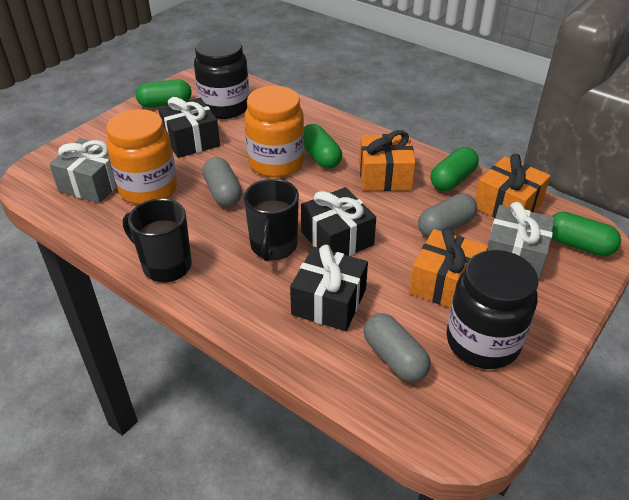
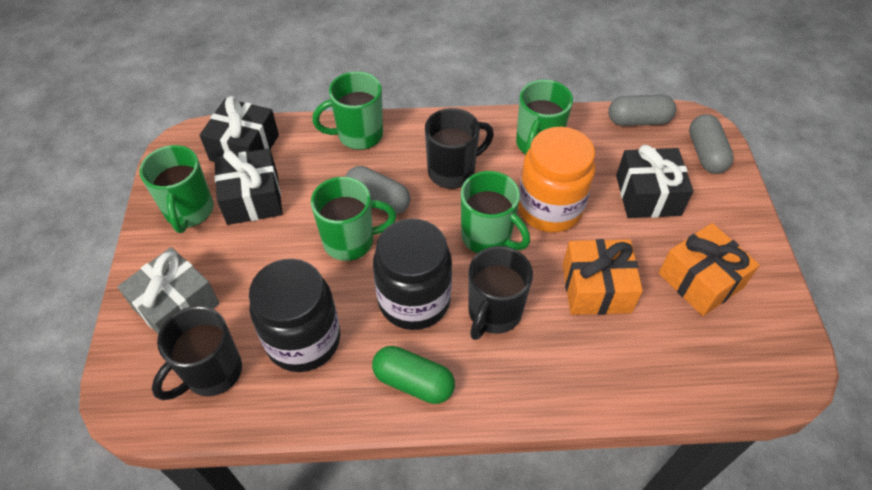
black mug: 2 -> 3
green capsule: 4 -> 1
green mug: 0 -> 5
grey gift: 2 -> 1
orange gift: 3 -> 2
orange jar: 2 -> 1

